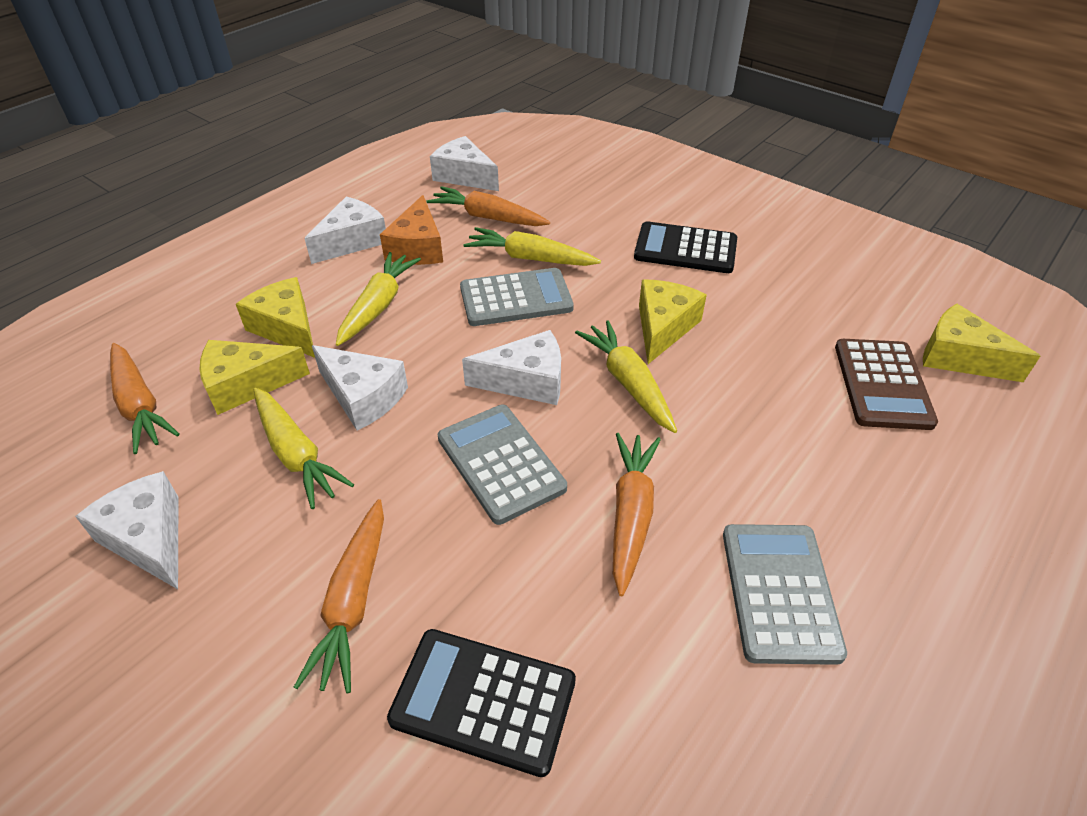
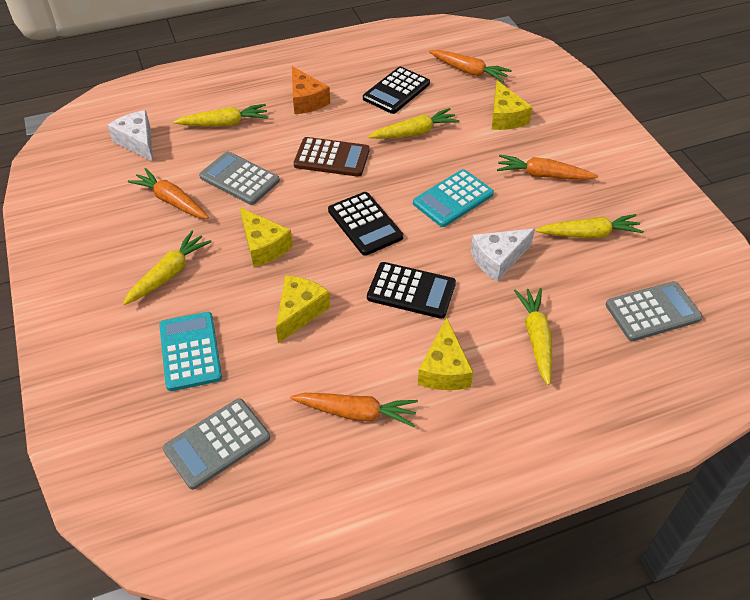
black calculator: 2 -> 3
turquoise calculator: 0 -> 2
white cheese: 5 -> 2
yellow carrot: 4 -> 5

